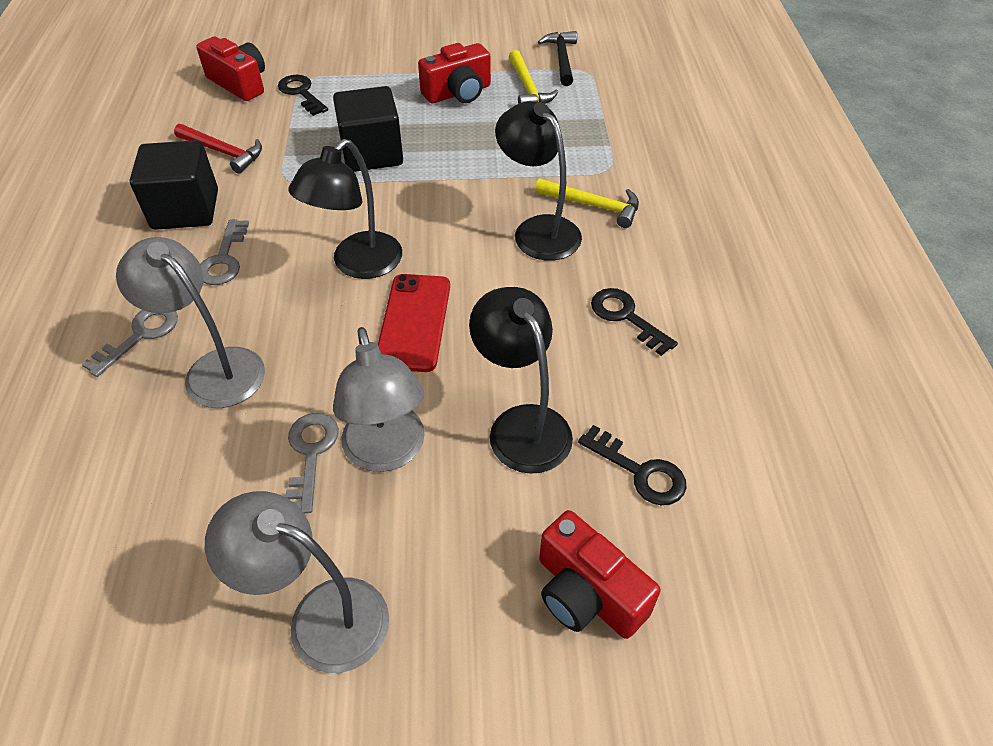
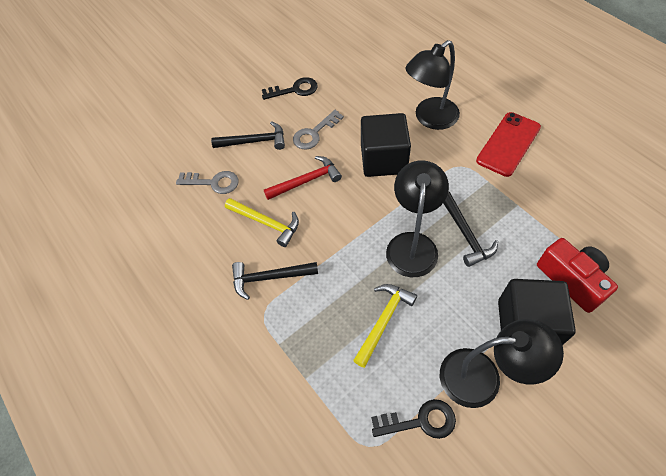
black hammer: 1 -> 3
black key: 3 -> 2
grey key: 3 -> 2
grey lamp: 3 -> 0
red camera: 3 -> 1

